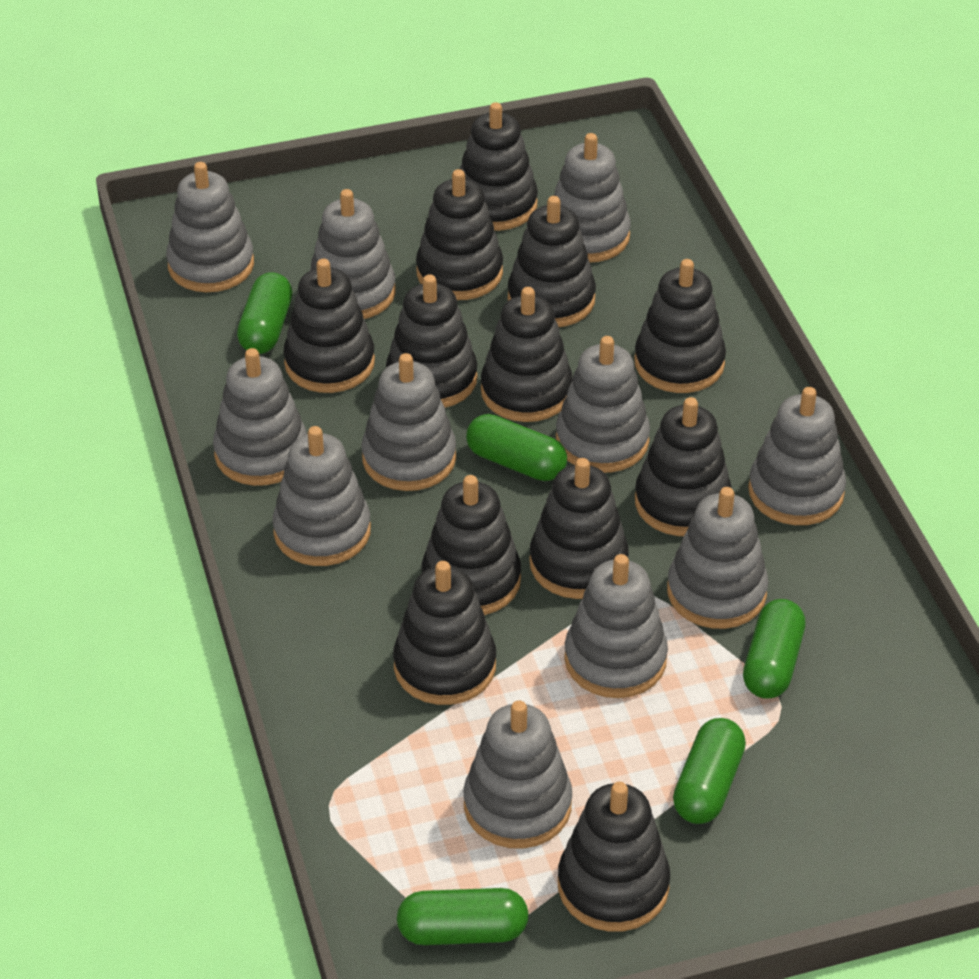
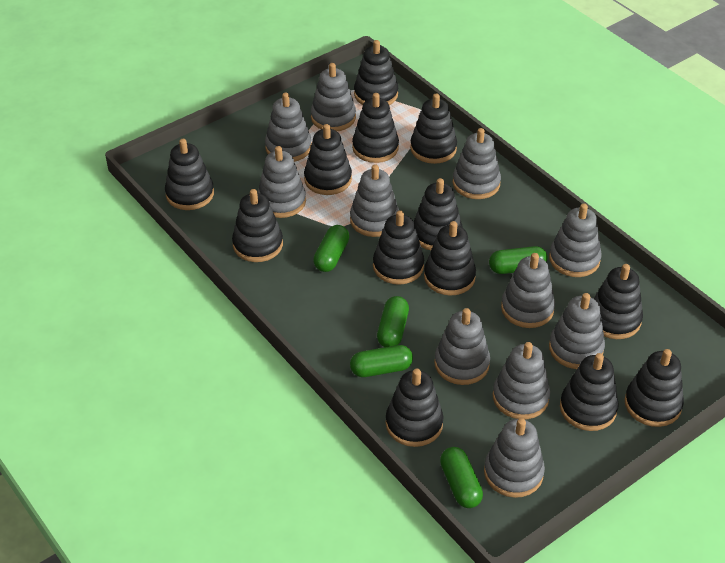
black stacking toy: 12 -> 13

